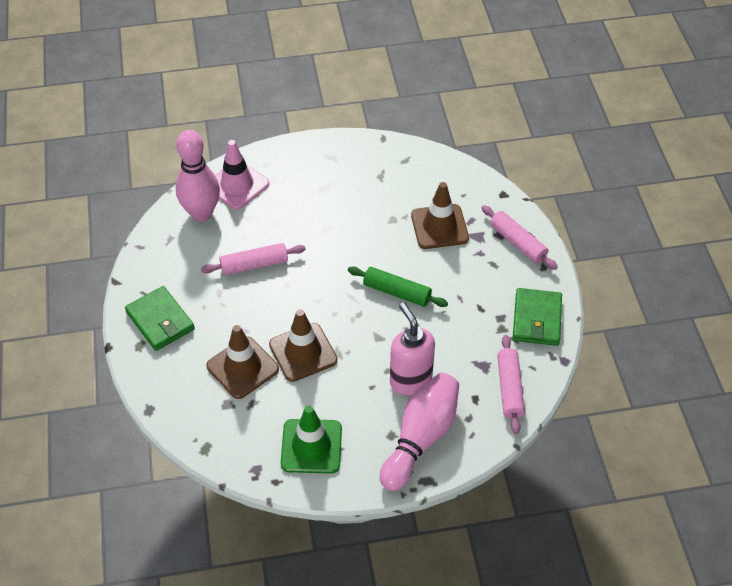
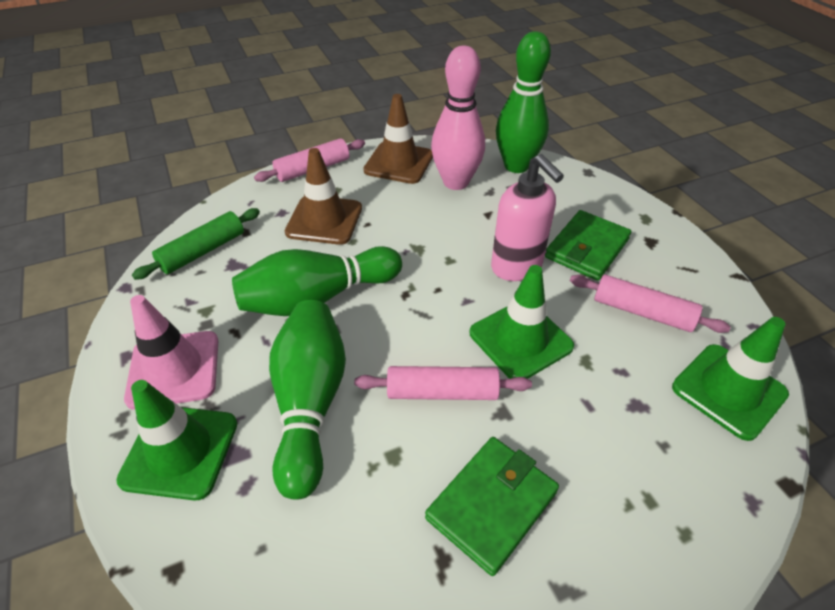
brown traffic cone: 3 -> 2
green bowling pin: 0 -> 3
green traffic cone: 1 -> 3
pink bowling pin: 2 -> 1

